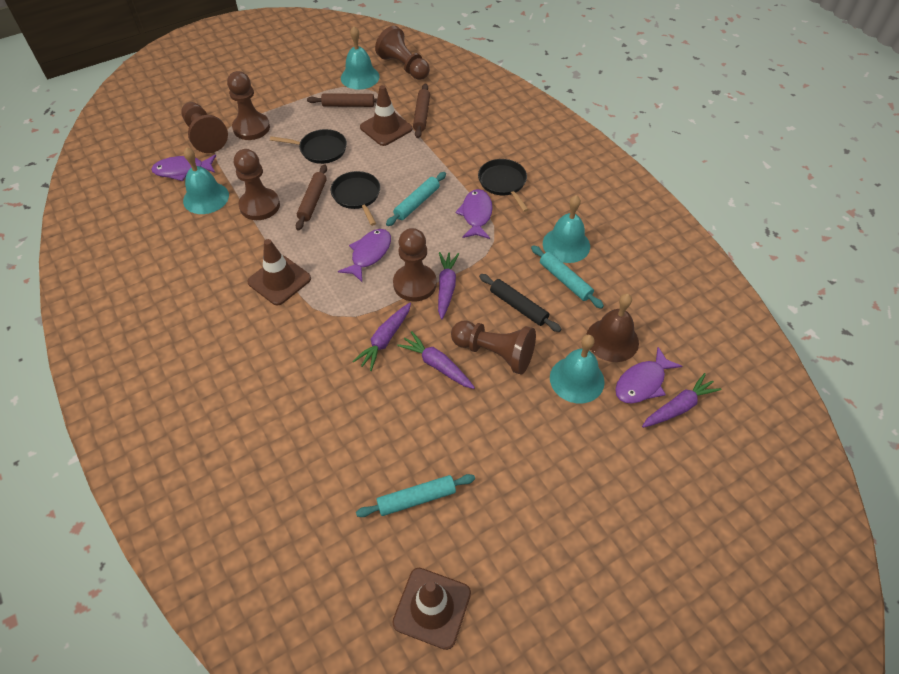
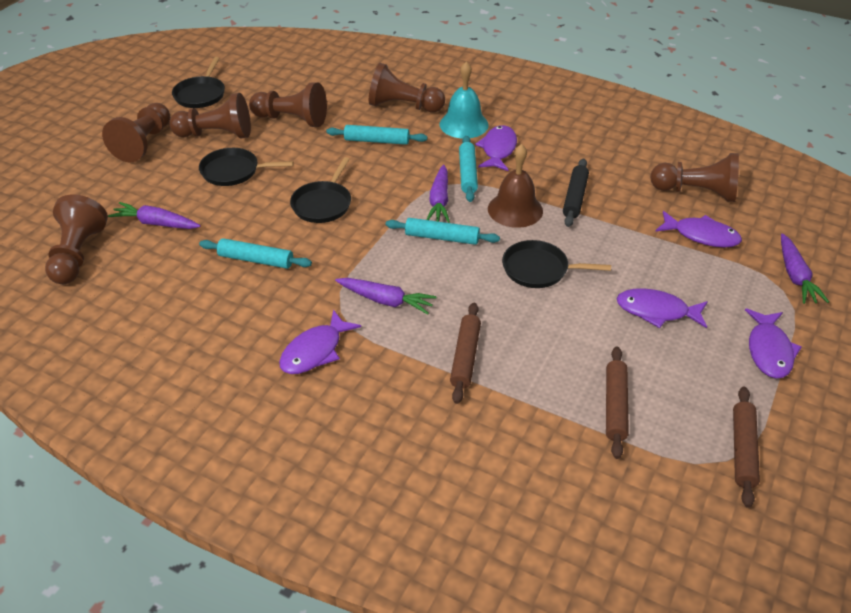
black pan: 3 -> 4
brown traffic cone: 3 -> 0
purple fish: 4 -> 5
turquoise bell: 4 -> 1
turquoise rolling pin: 3 -> 4

